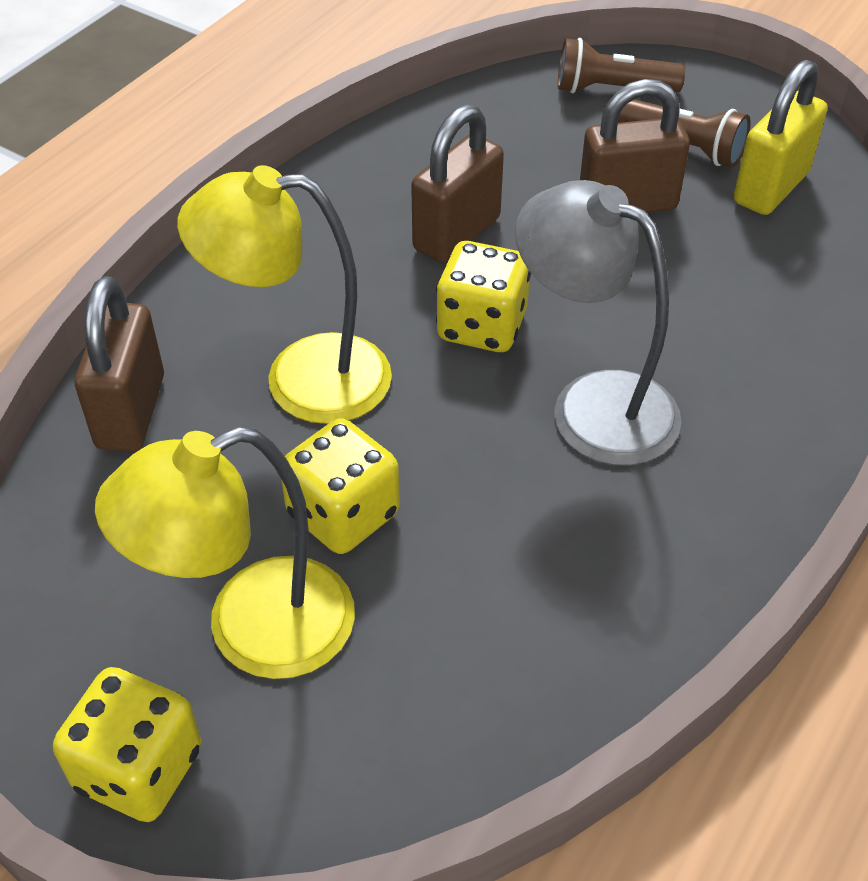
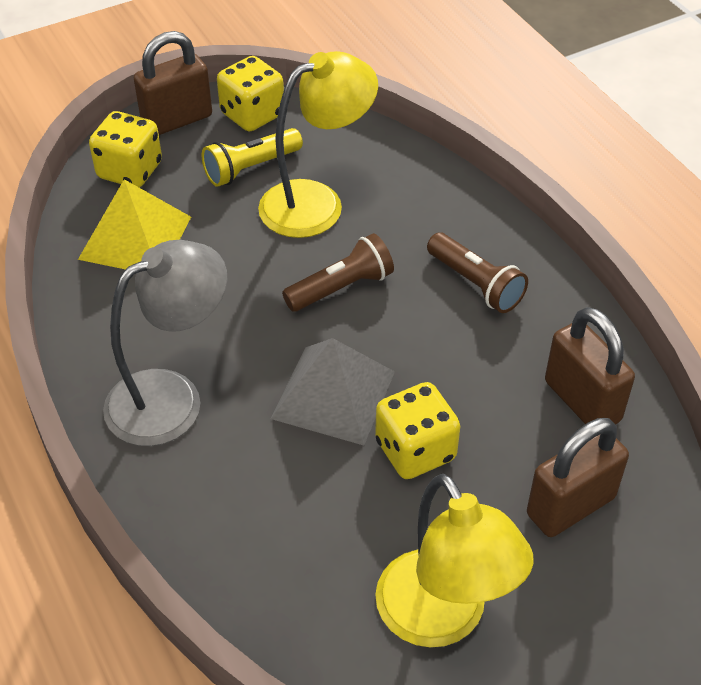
grey pyramid: 0 -> 1
yellow flashlight: 0 -> 1
yellow padlock: 1 -> 0
yellow pyramid: 0 -> 1

